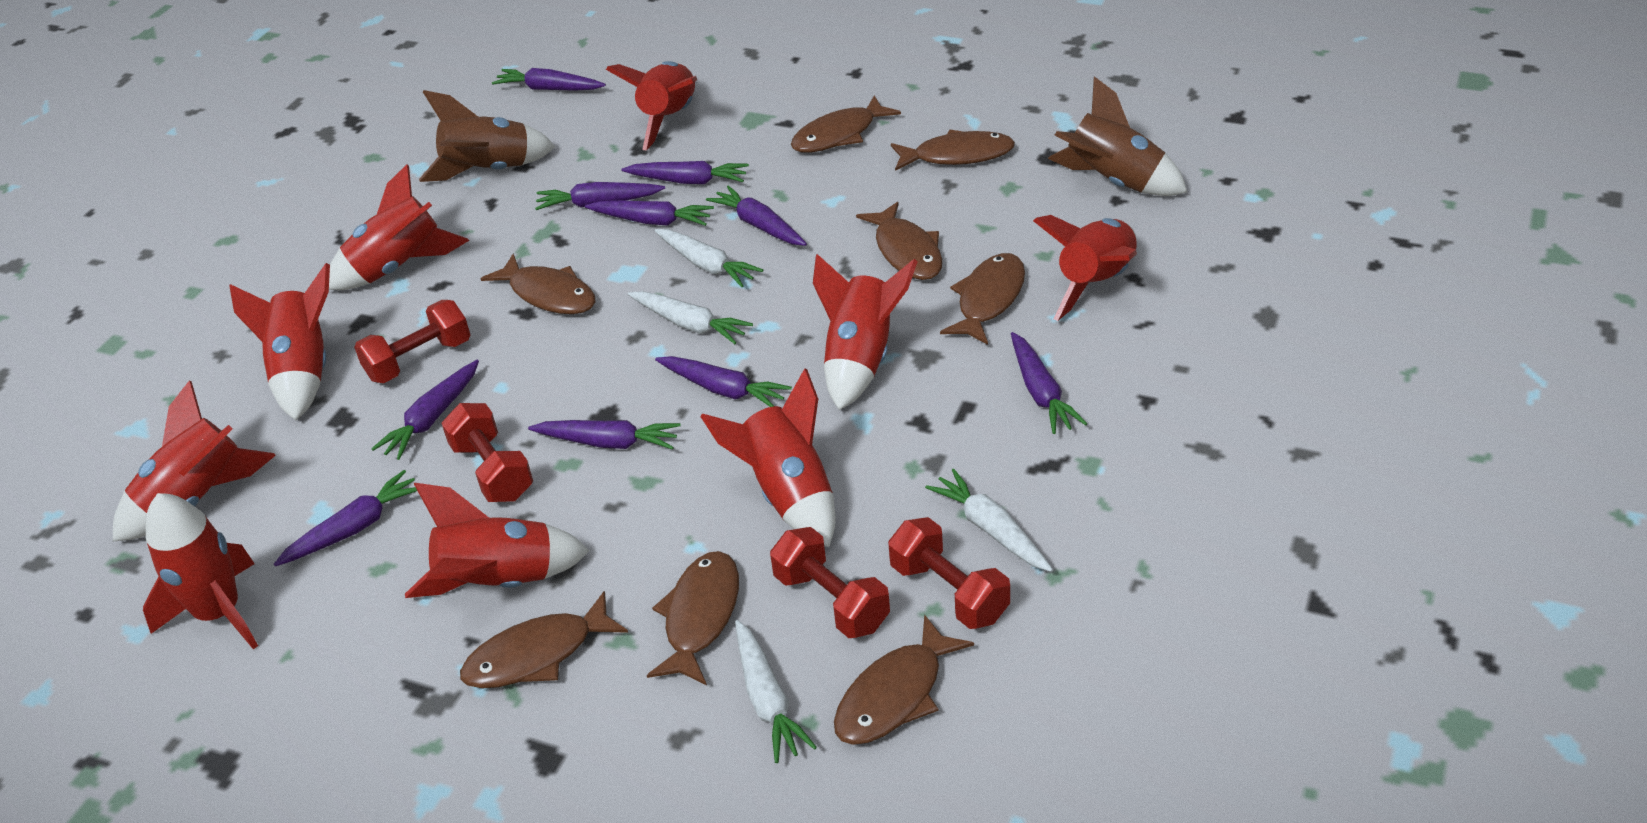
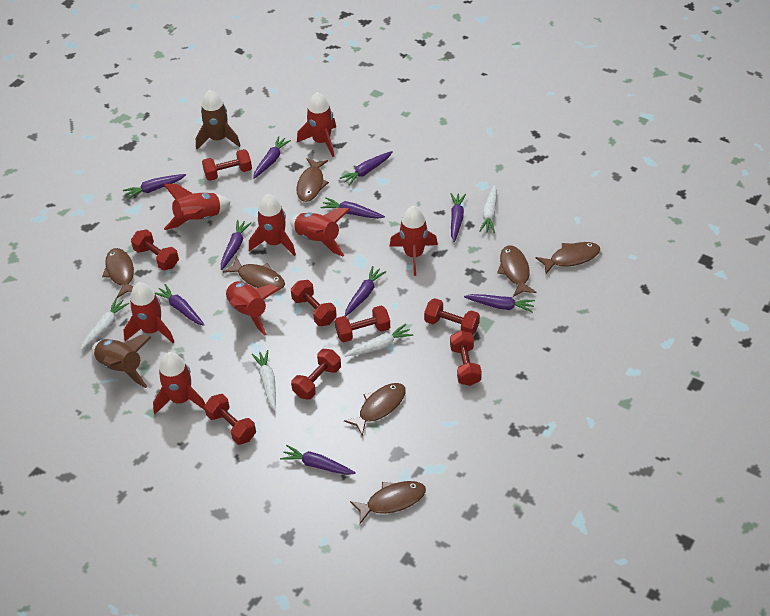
brown fish: 8 -> 7
red dumbbell: 4 -> 8
red rocket: 9 -> 8

